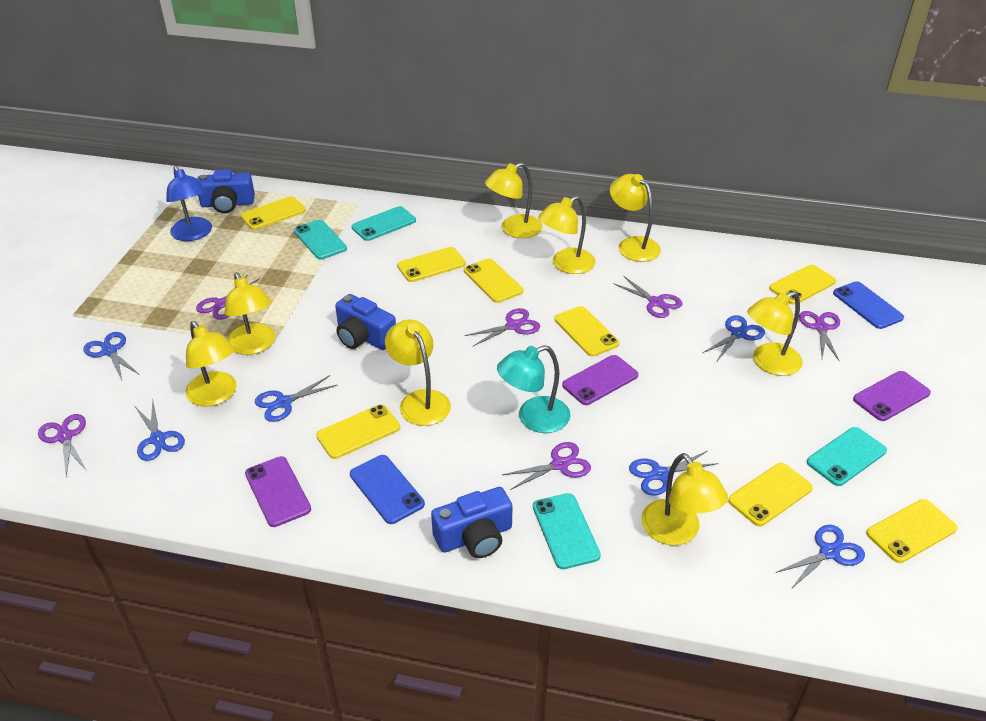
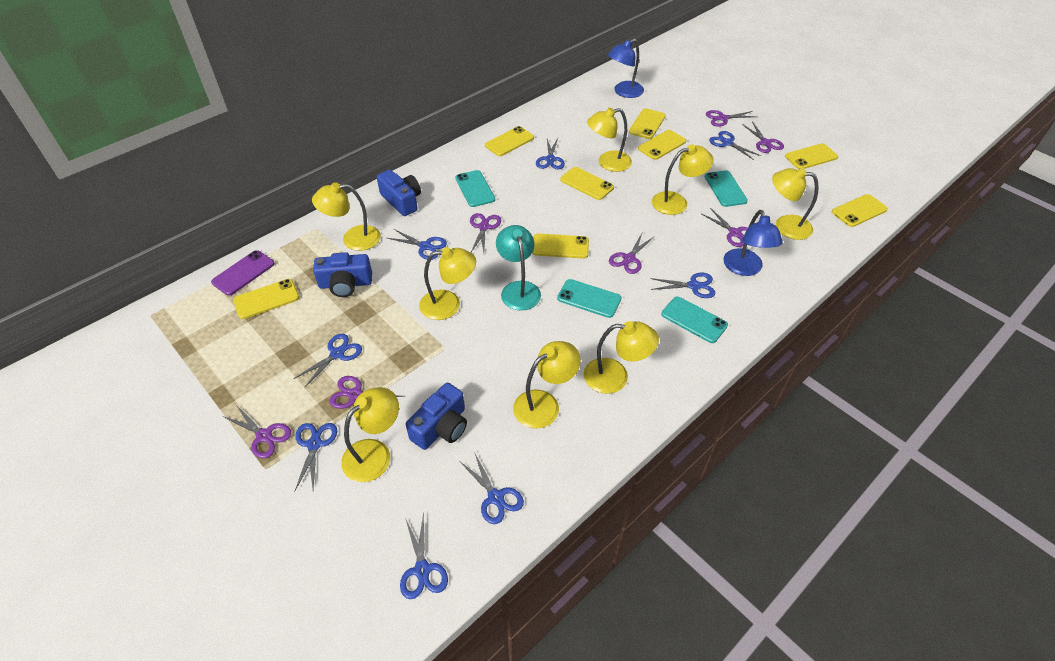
blue lamp: 1 -> 2
blue phone: 2 -> 0
blue scissors: 6 -> 8
purple phone: 3 -> 1
purple scissors: 6 -> 7

